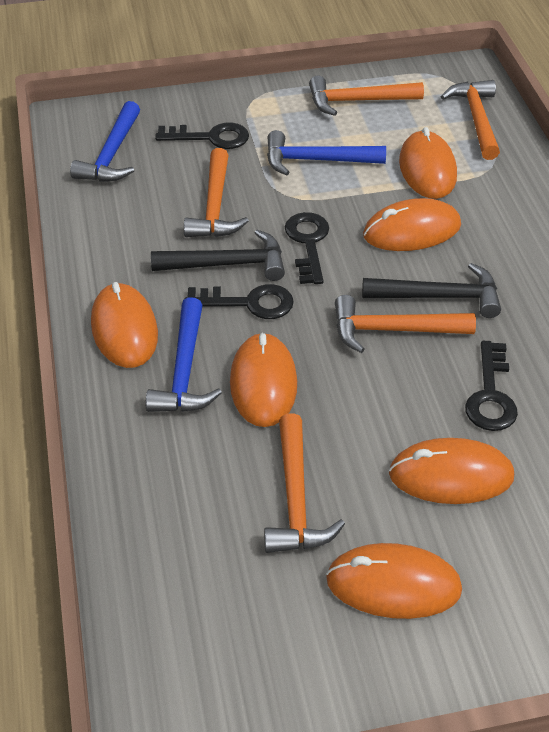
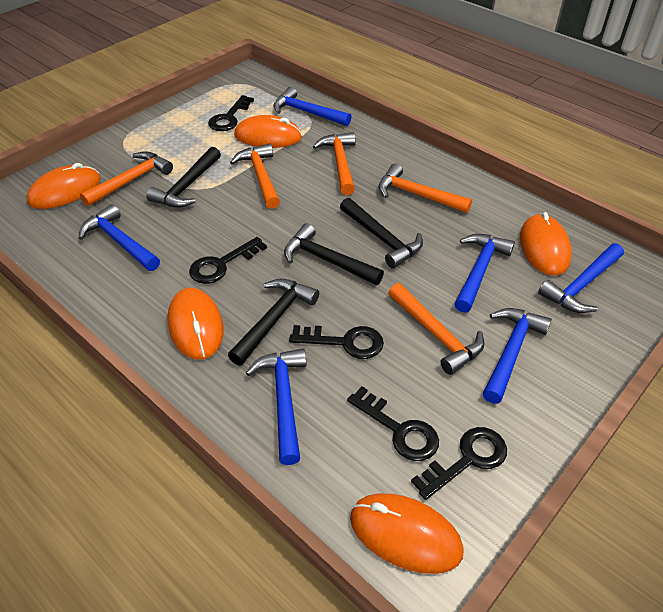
black hammer: 2 -> 4
black key: 4 -> 5
blue hammer: 3 -> 6
orange mouse: 6 -> 5

